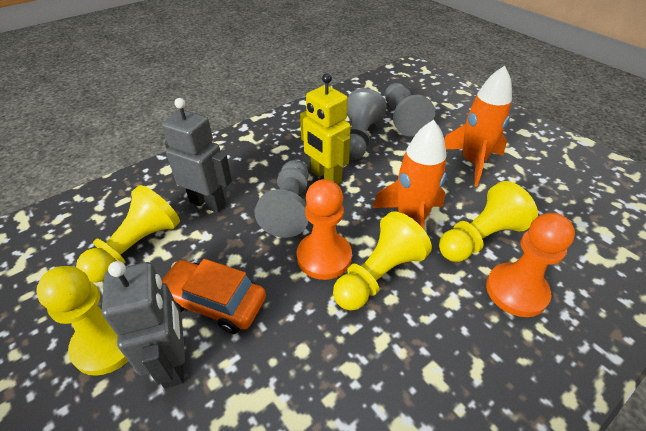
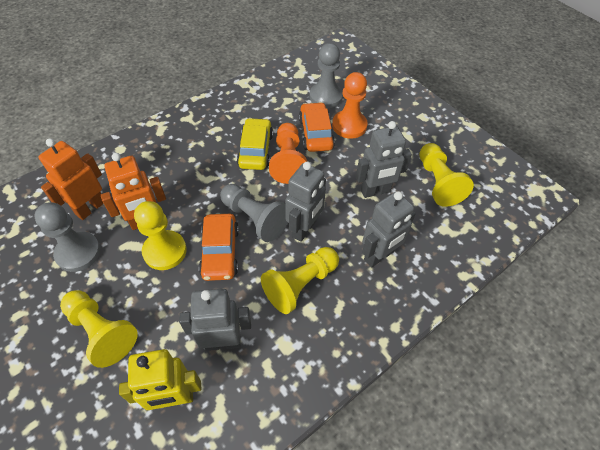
grey robot: 2 -> 4
orange car: 1 -> 2
orange robot: 0 -> 2
orange rocket: 2 -> 0
yellow car: 0 -> 1

